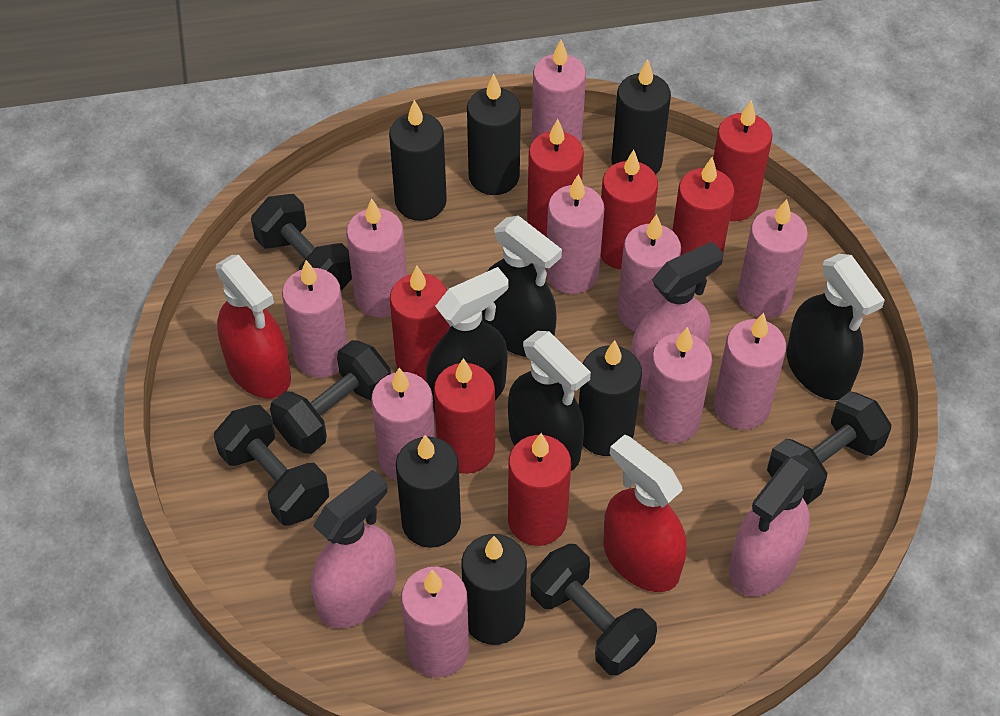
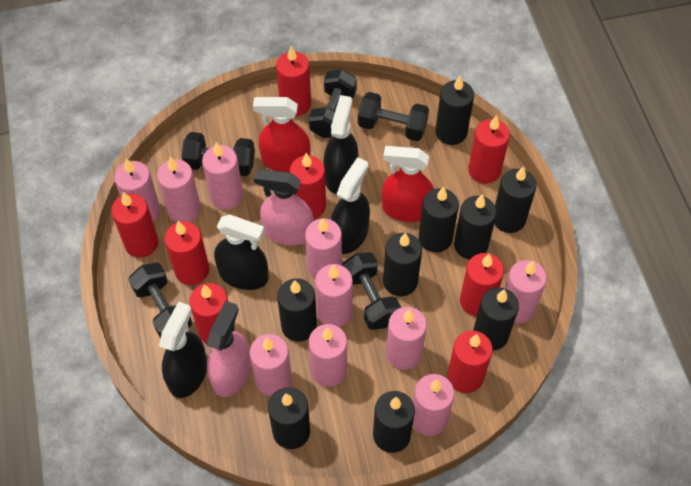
black candle: 6 -> 9
pink spray bottle: 3 -> 2
red candle: 7 -> 8

